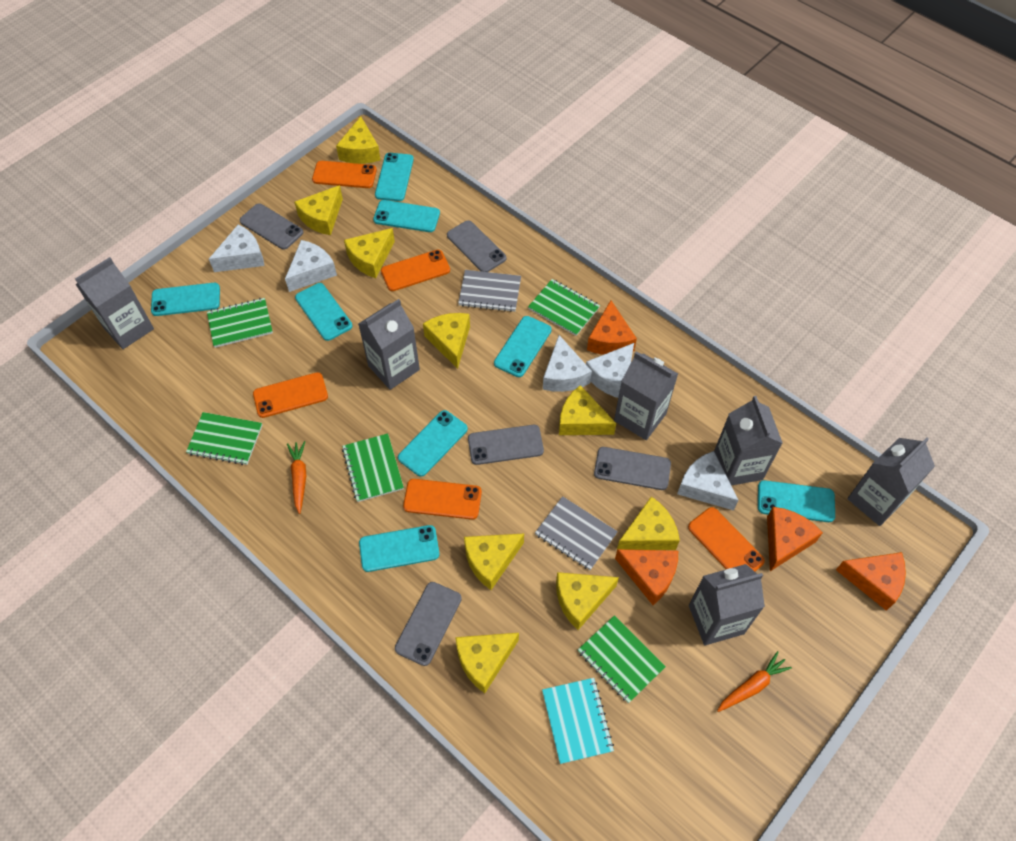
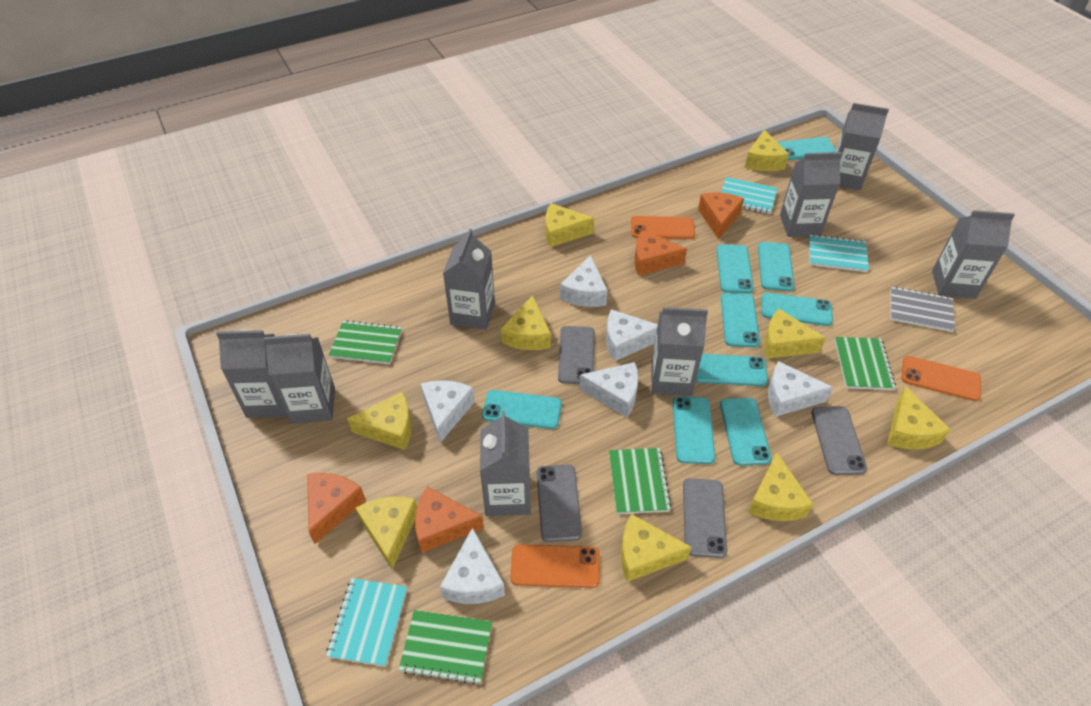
green notebook: 5 -> 4
grey carton: 6 -> 8
grey notebook: 2 -> 1
grey phone: 5 -> 4
orange carrot: 2 -> 0
orange phone: 5 -> 3
turquoise notebook: 1 -> 3
turquoise phone: 8 -> 9
white cheese: 5 -> 6

